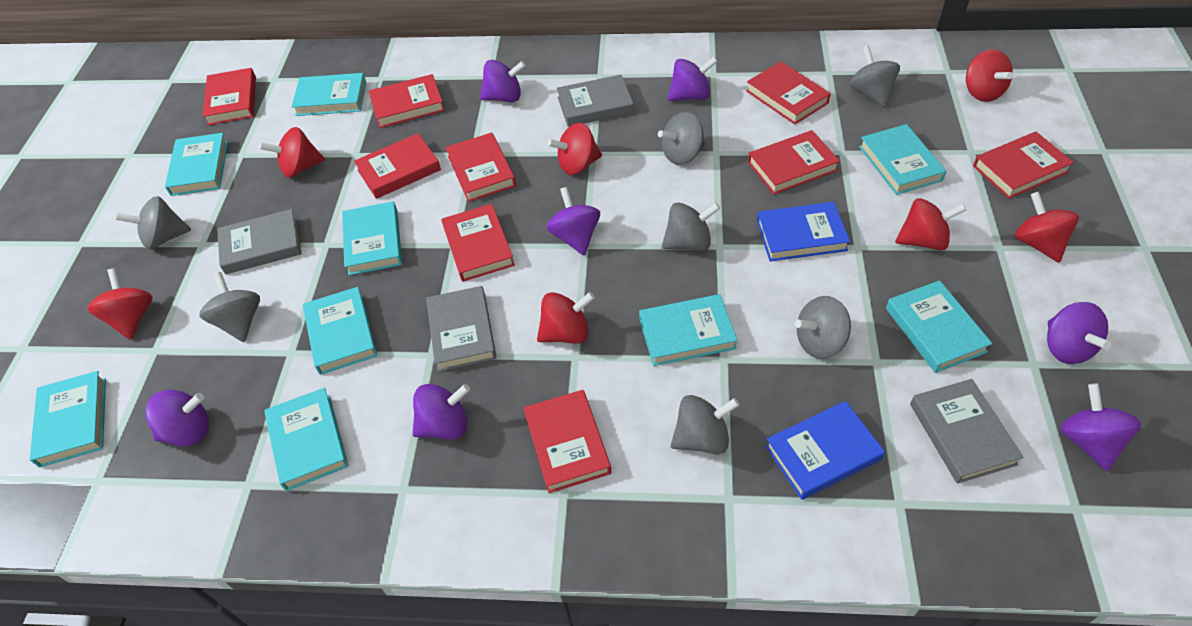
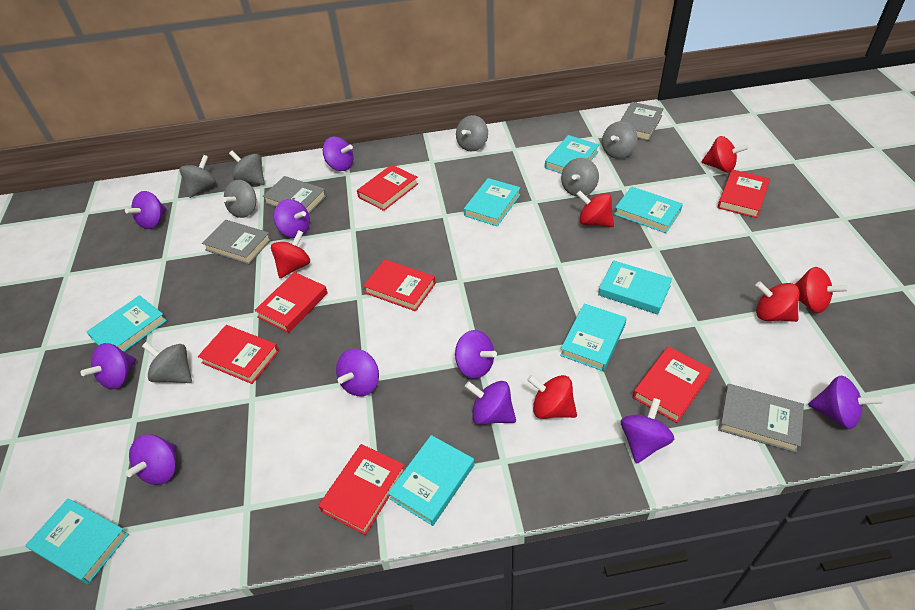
blue book: 2 -> 0
purple spinning top: 7 -> 10
red book: 9 -> 7
red spinning top: 7 -> 6
turquoise book: 9 -> 8

